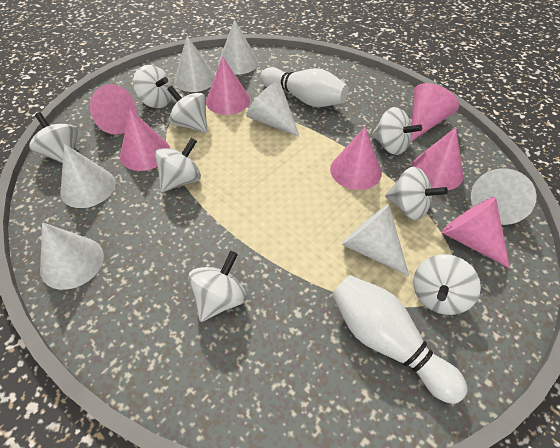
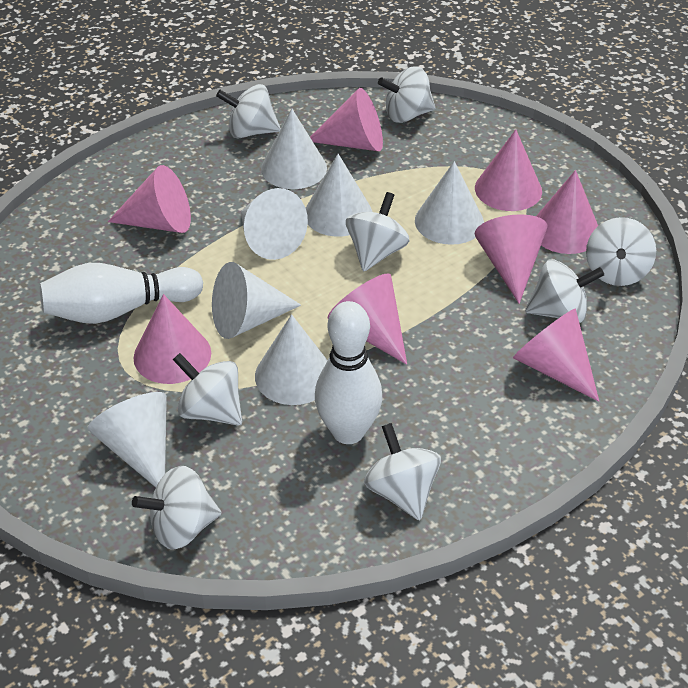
pink cone: 7 -> 8

